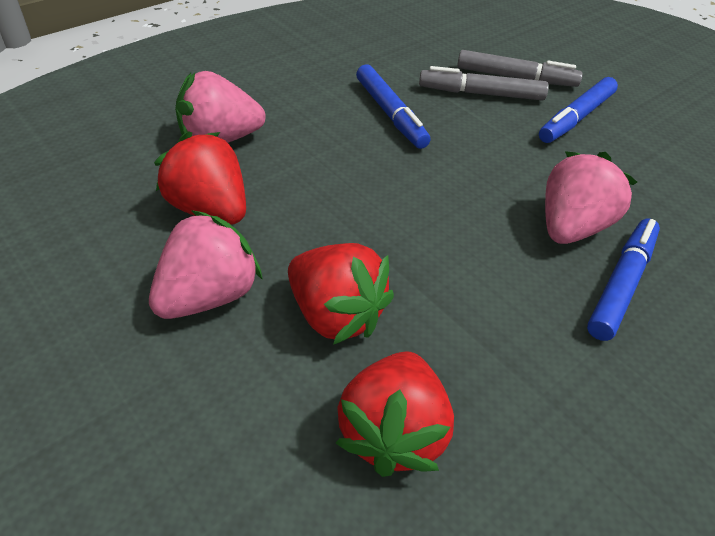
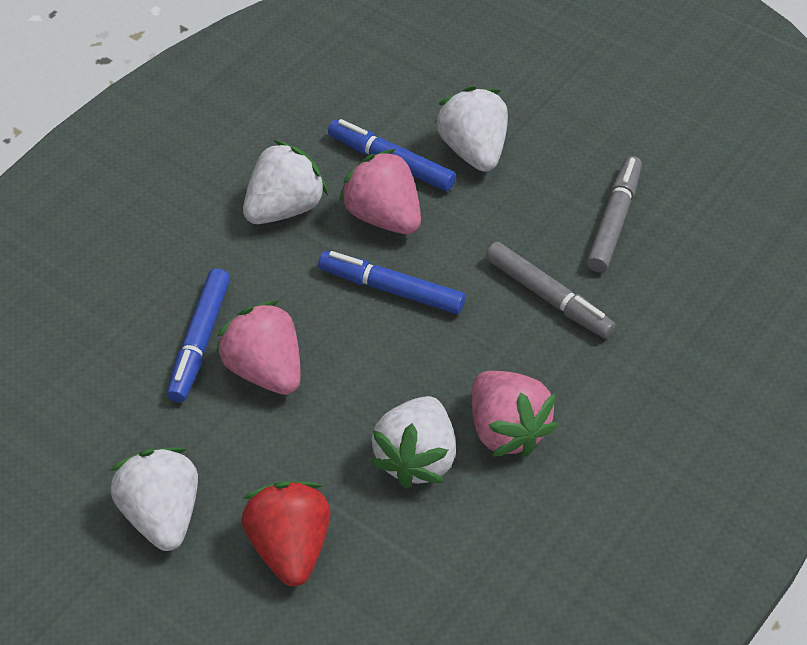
red strawberry: 3 -> 1
white strawberry: 0 -> 4

